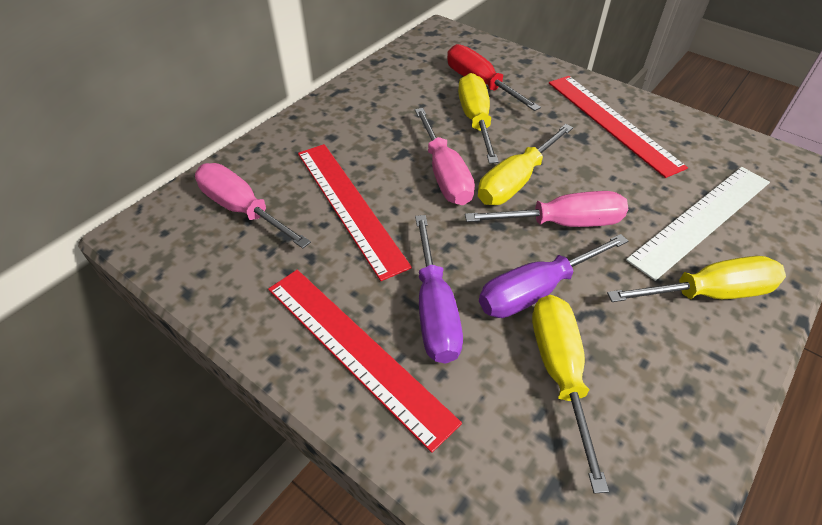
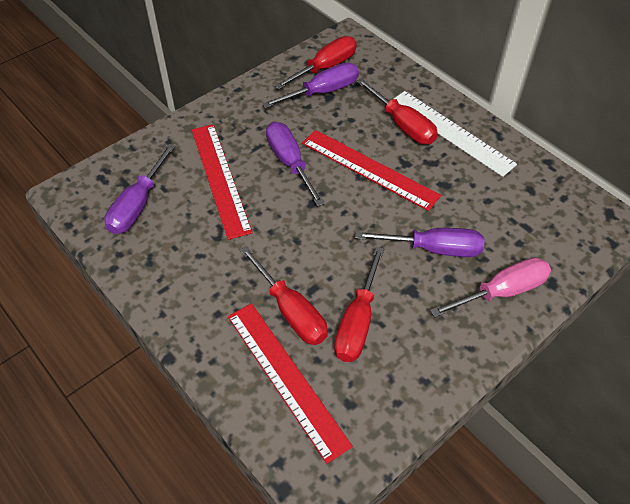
pink screwdriver: 3 -> 1
purple screwdriver: 2 -> 4
red screwdriver: 1 -> 4
yellow screwdriver: 4 -> 0

